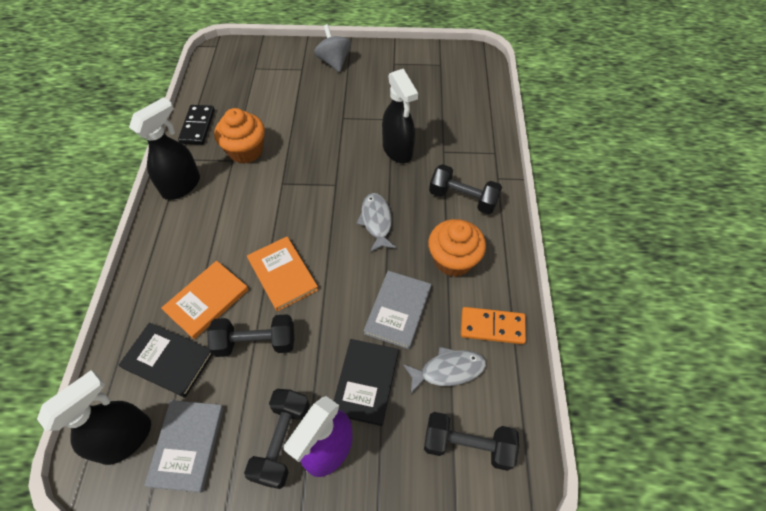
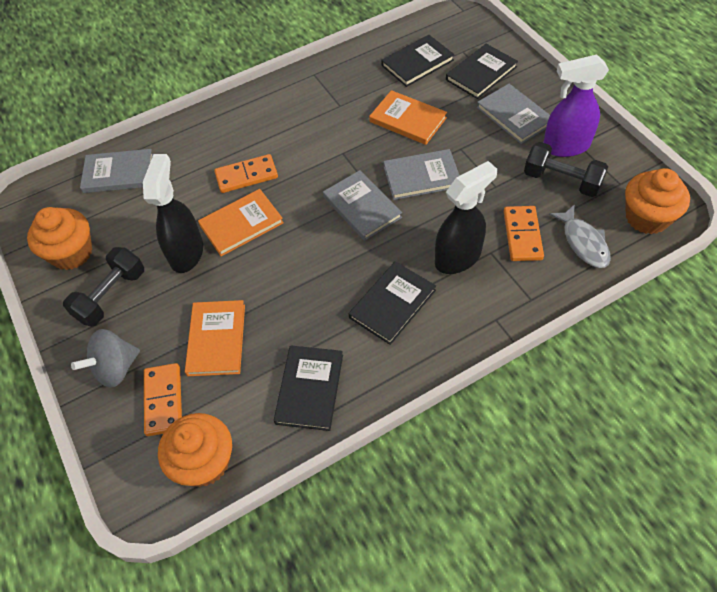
black book: 2 -> 4
black domino: 1 -> 0
black dumbbell: 4 -> 2
black spray bottle: 3 -> 2
grey book: 2 -> 4
grey fish: 2 -> 1
orange book: 2 -> 3
orange cupcake: 2 -> 3
orange domino: 1 -> 3

